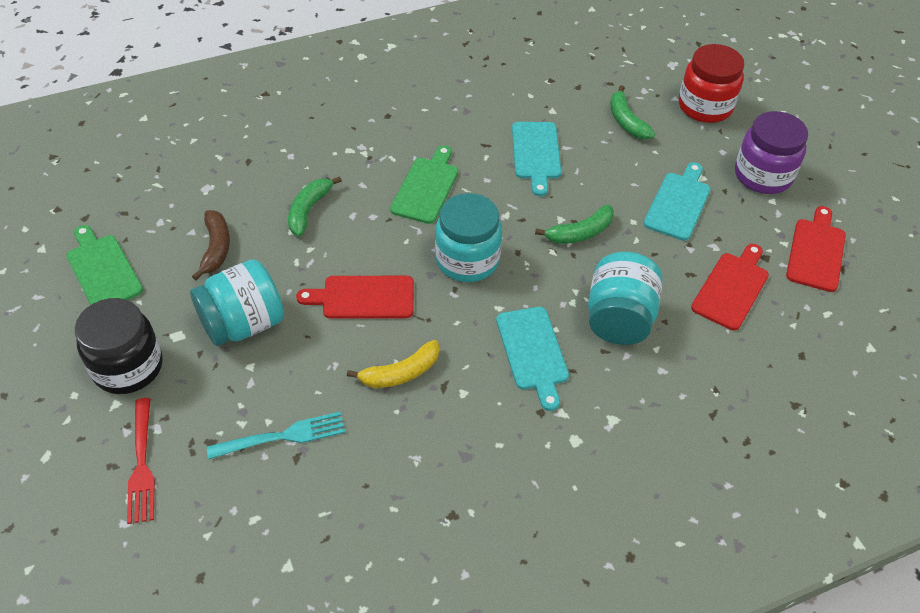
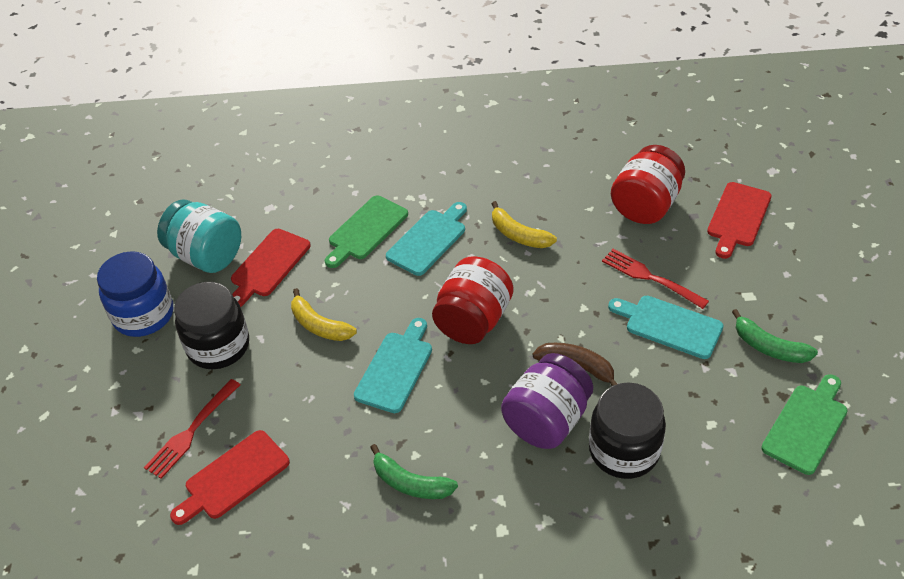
black jar: 1 -> 2
blue jar: 0 -> 1
green banana: 3 -> 2
red fork: 1 -> 2
red jar: 1 -> 2
turquoise fork: 1 -> 0
turquoise jar: 3 -> 1
yellow banana: 1 -> 2

